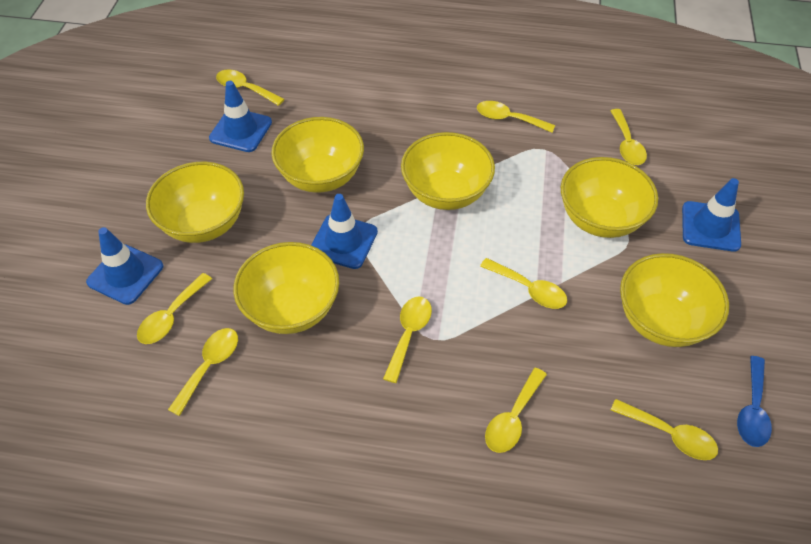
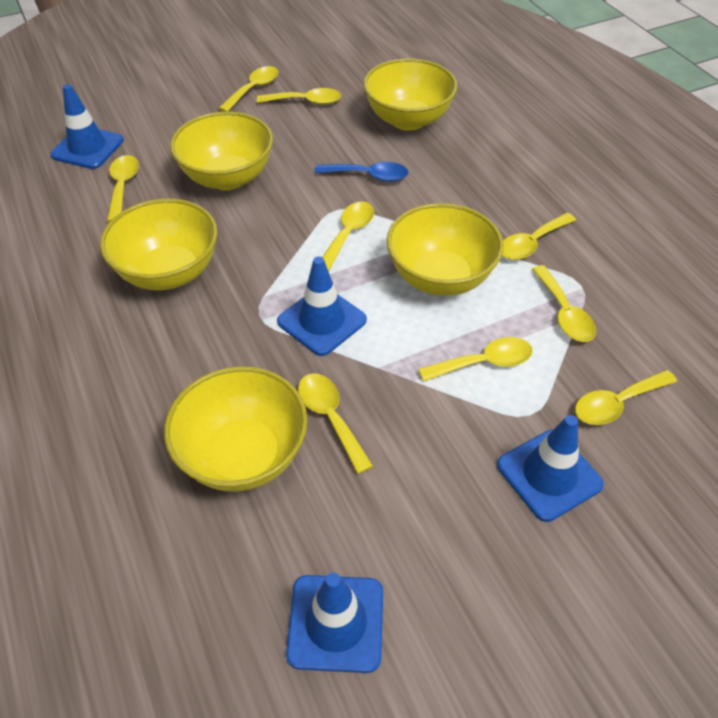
yellow bowl: 6 -> 5

